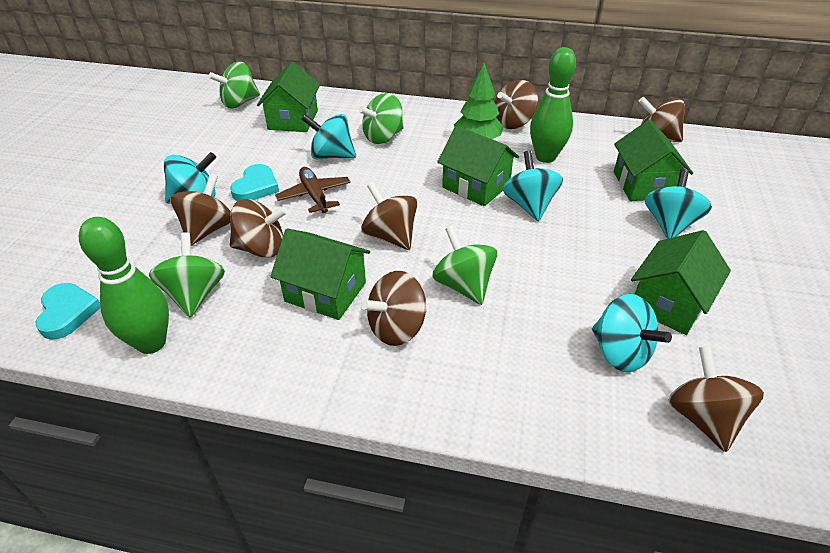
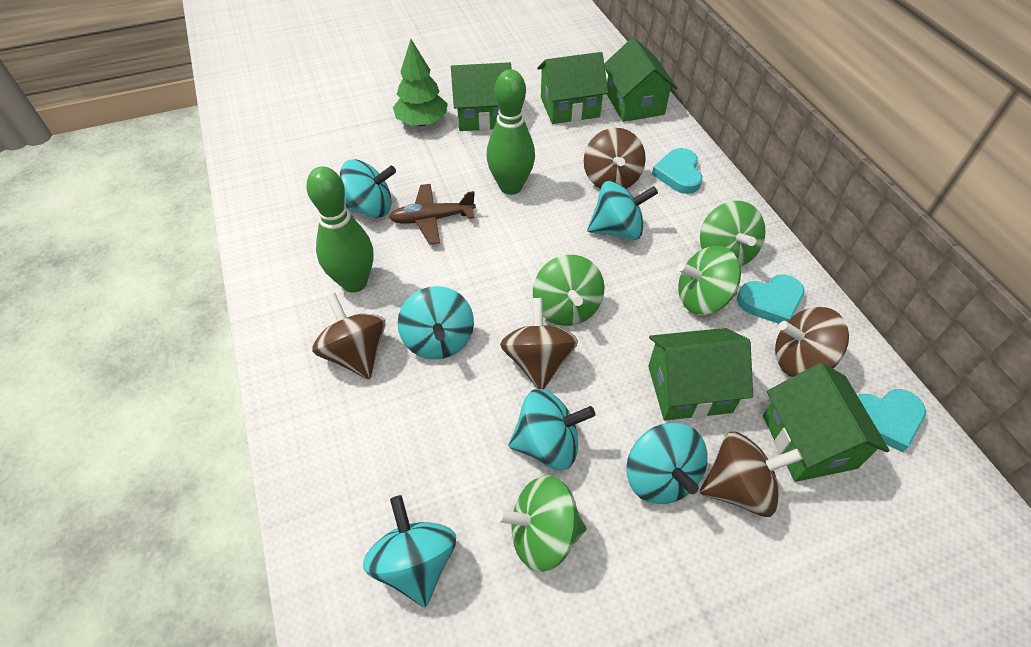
brown spinning top: 7 -> 5
turquoise heart: 2 -> 3
turquoise spinning top: 5 -> 6

